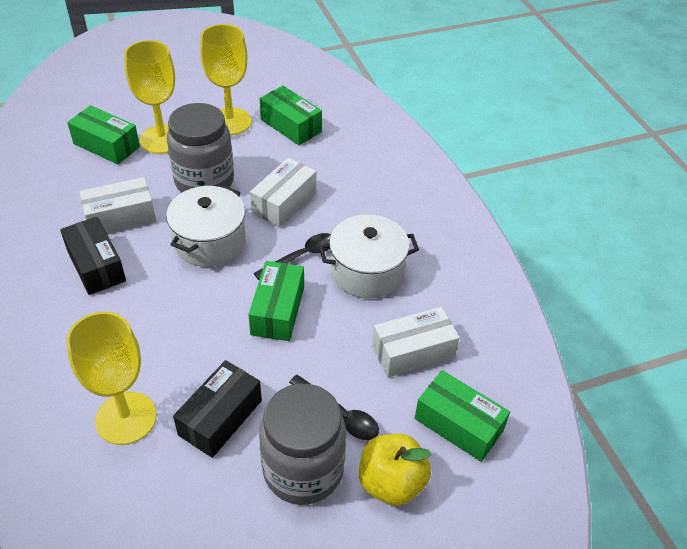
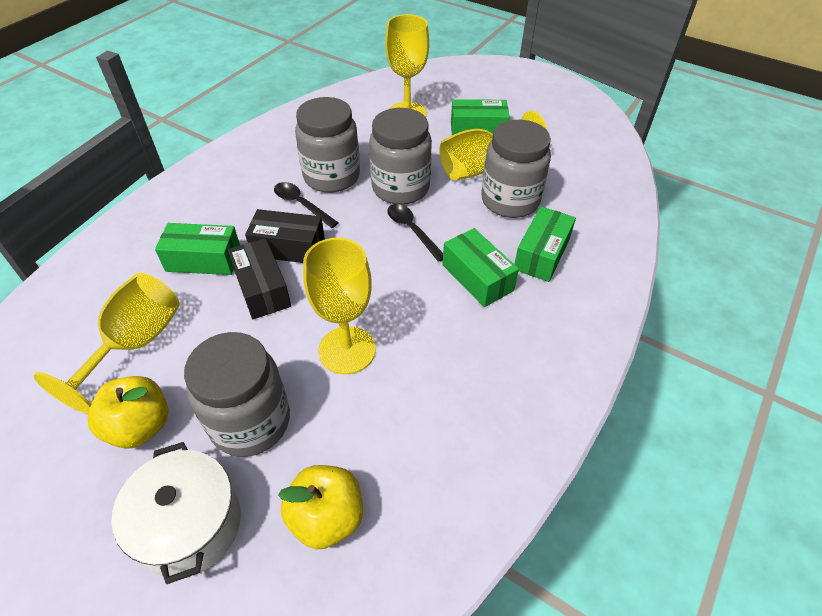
grey jar: 2 -> 4
white box: 3 -> 0
white pot: 2 -> 1
yellow apple: 1 -> 2
yellow goblet: 3 -> 4

